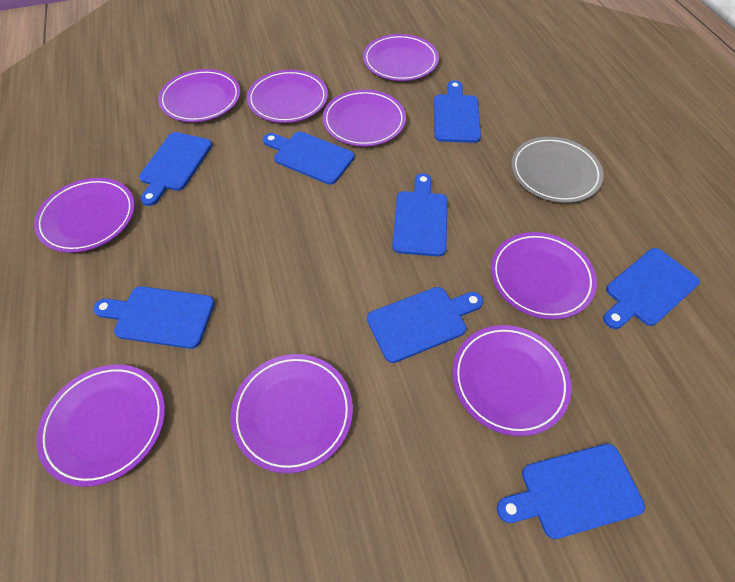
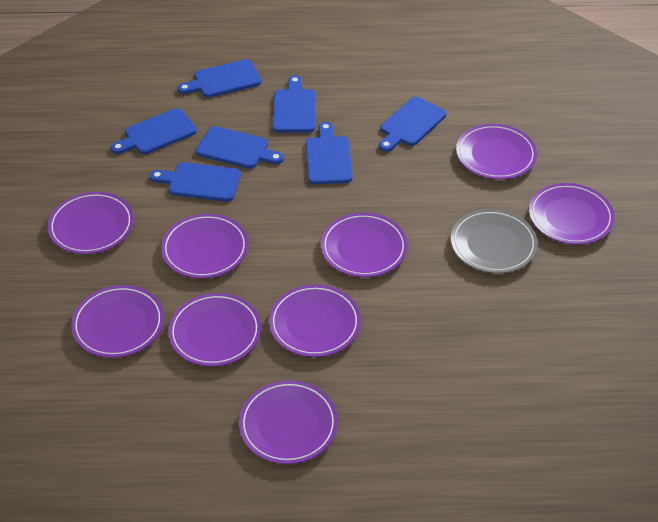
blue cutting board: 8 -> 7

